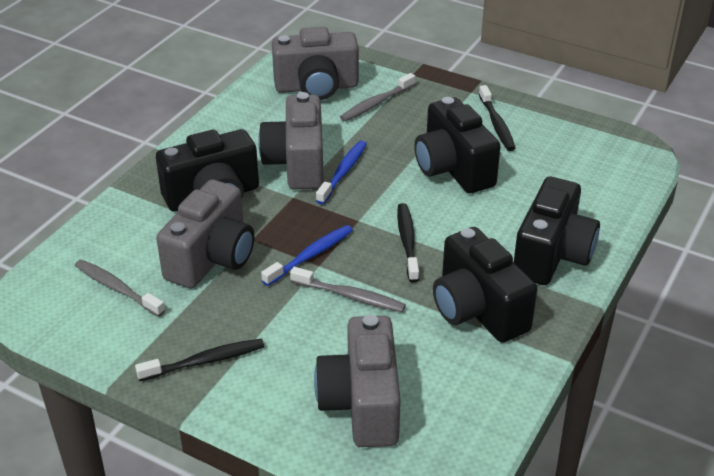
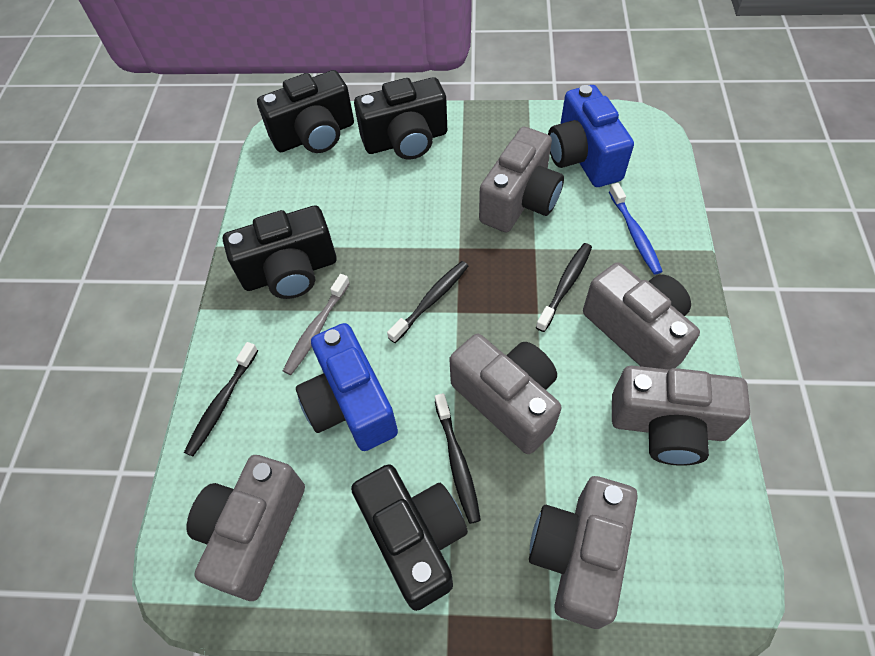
black toothbrush: 3 -> 4
blue camera: 0 -> 2
blue toothbrush: 2 -> 1
grey camera: 4 -> 6
grey toothbrush: 3 -> 1

